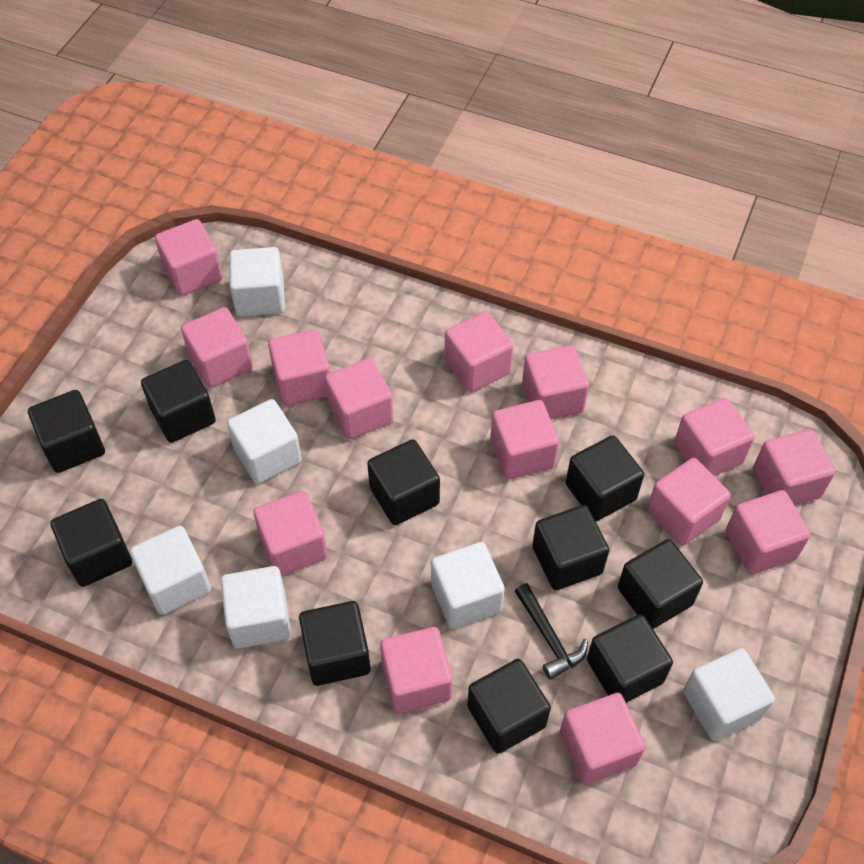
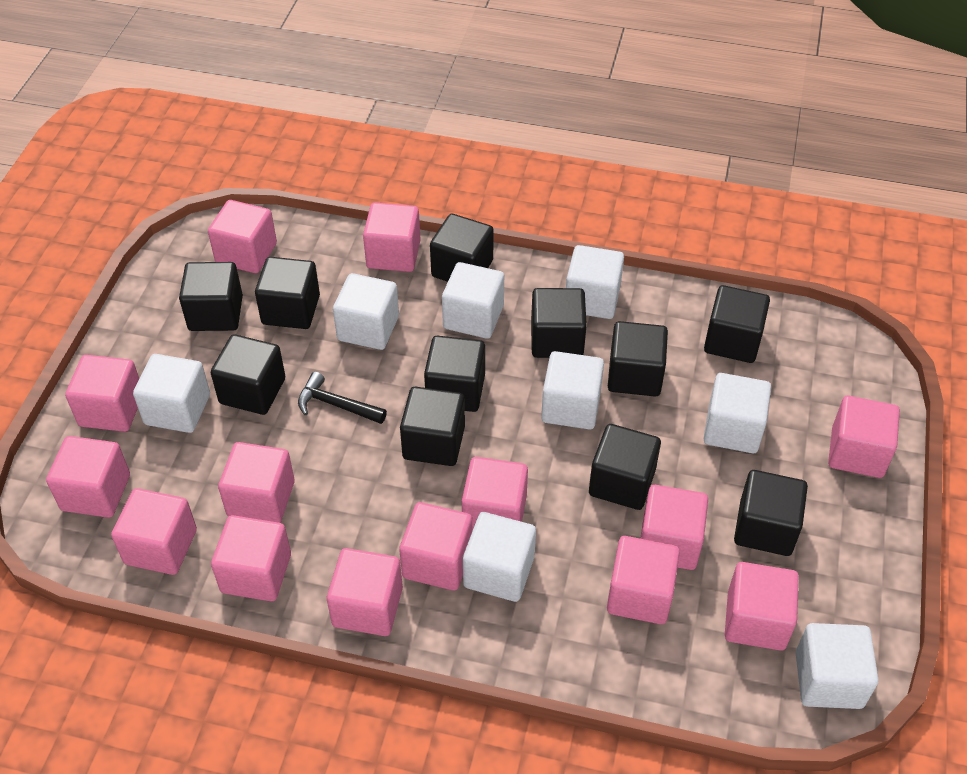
black cube: 10 -> 11
white cube: 6 -> 8

